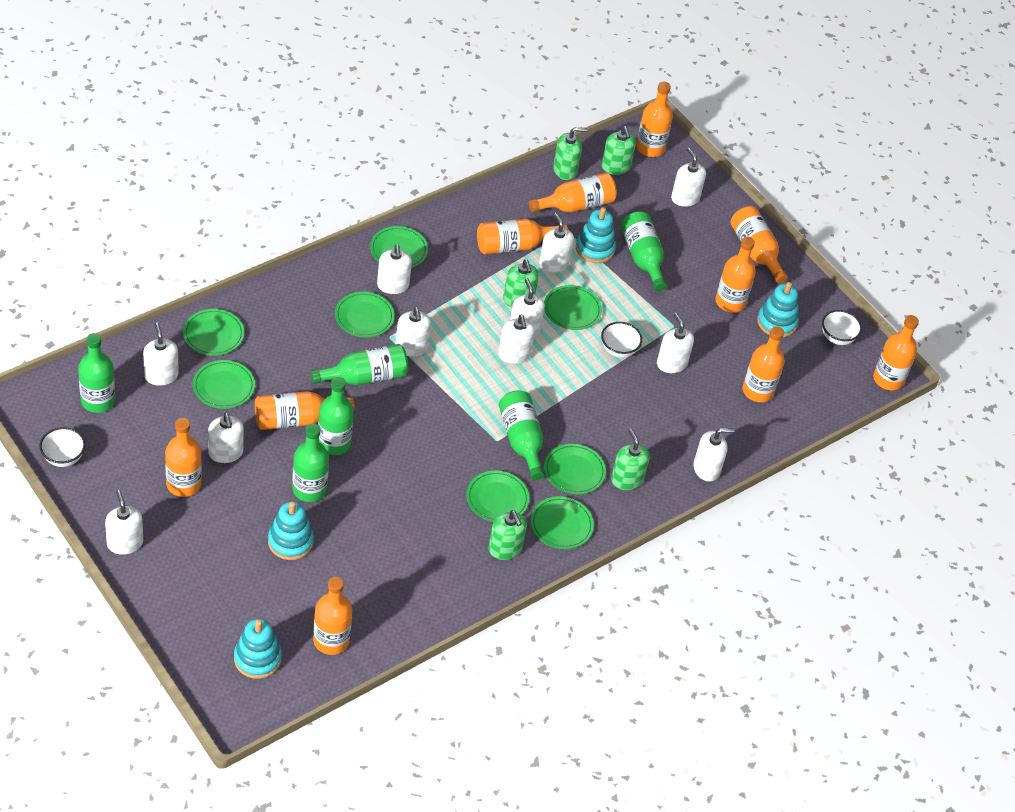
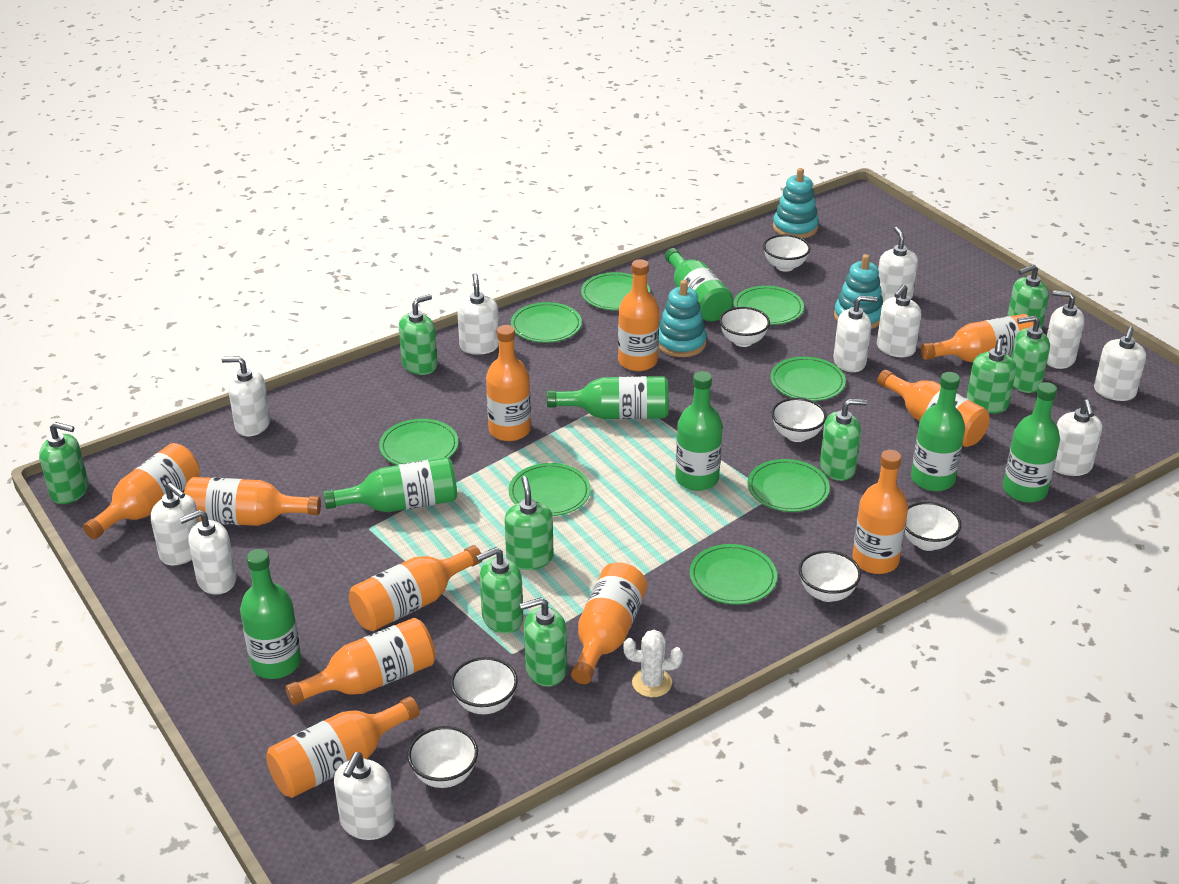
green bottle: 6 -> 7
green soap dispenser: 5 -> 9
orange bottle: 10 -> 11
turquoise stacking toy: 4 -> 3
white bowl: 3 -> 7
white cactus: 0 -> 1

